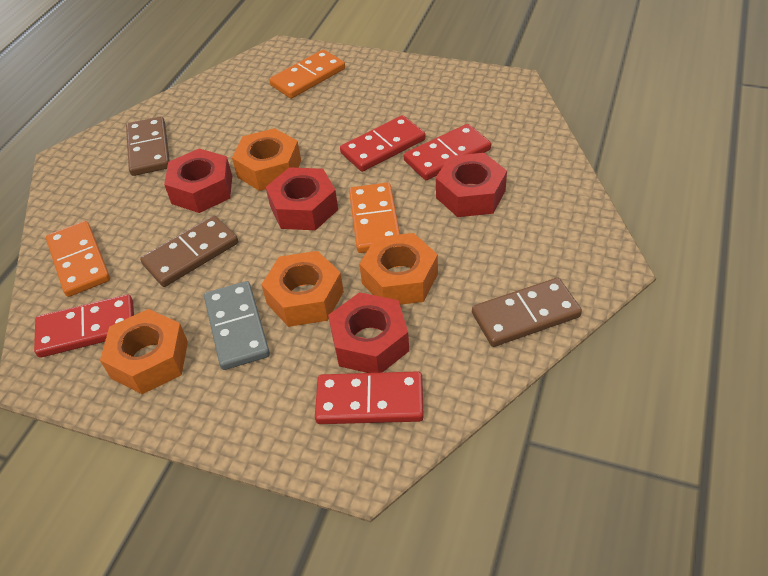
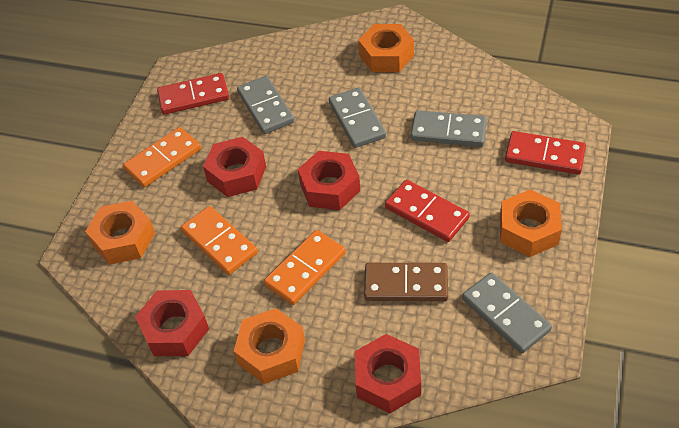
brown domino: 3 -> 1
grey domino: 1 -> 4
red domino: 4 -> 3

